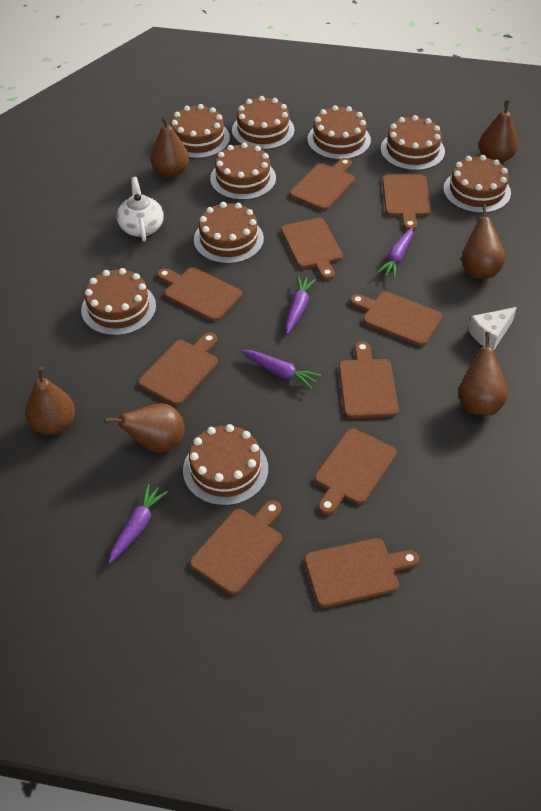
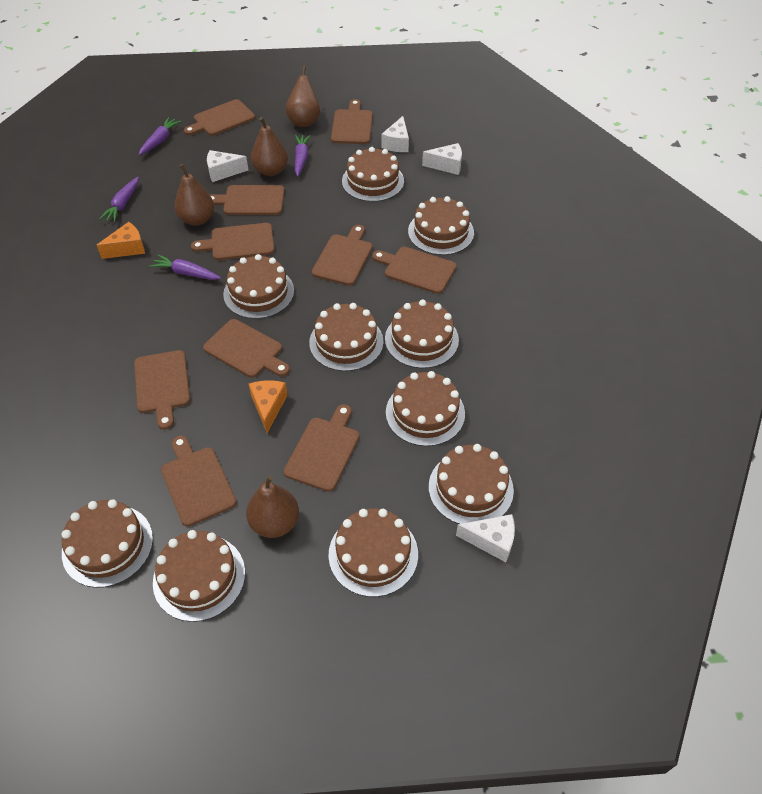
brown cake: 9 -> 10
brown pear: 6 -> 4
orange cheese: 0 -> 2
white cheese: 1 -> 4
white teapot: 1 -> 0

